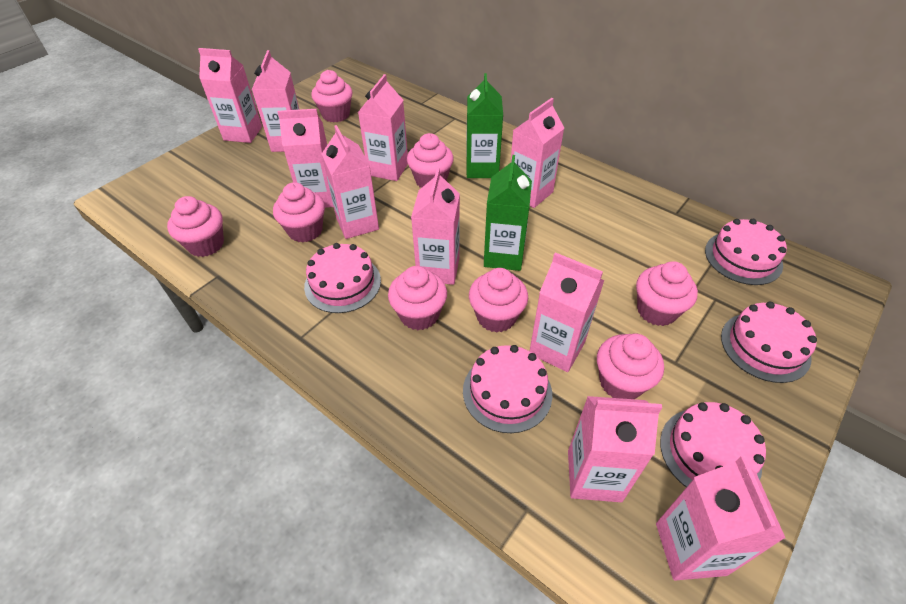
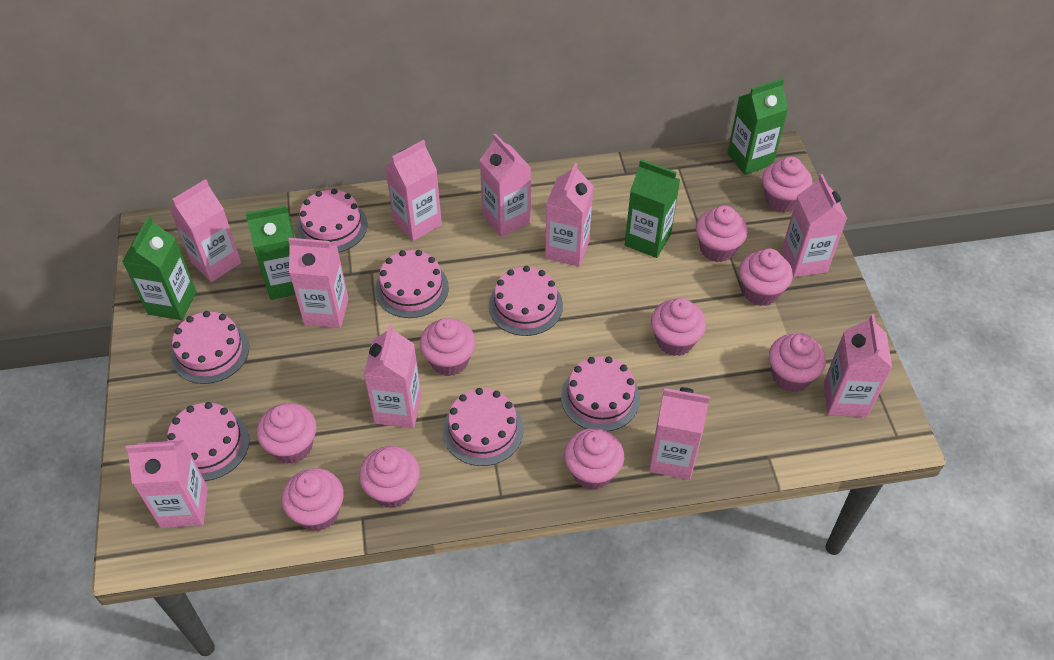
green carton: 2 -> 4
pink cake: 5 -> 7
pink cupcake: 8 -> 10

